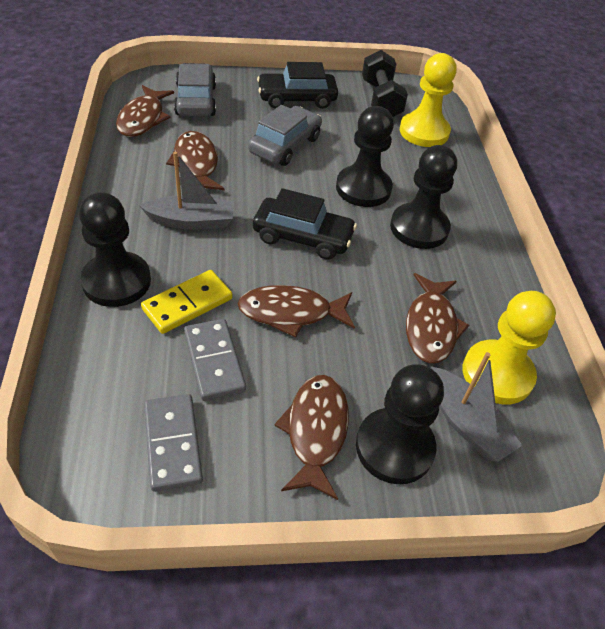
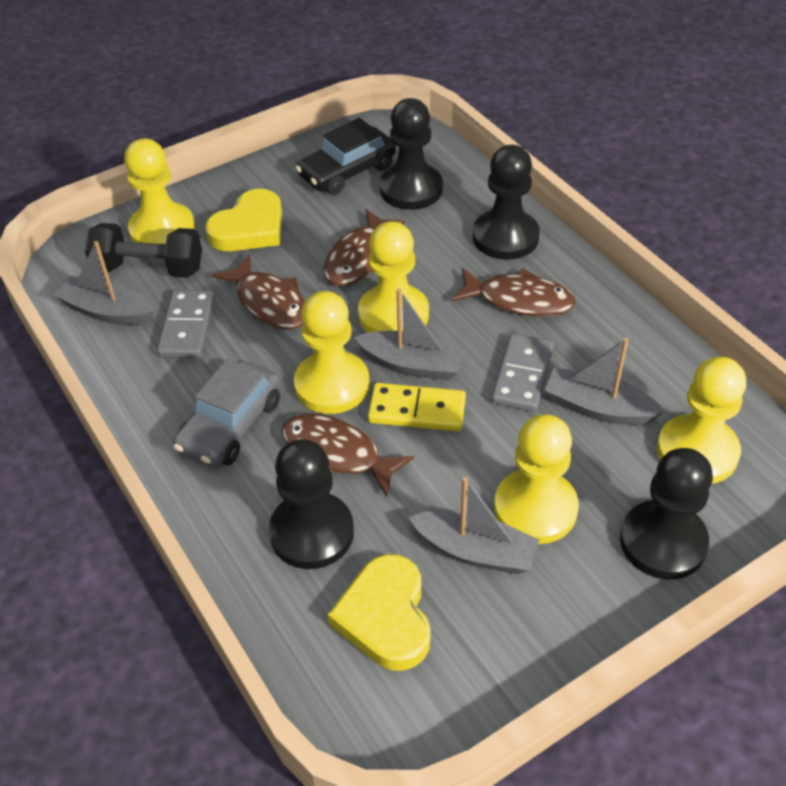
black car: 2 -> 1
brown fish: 5 -> 4
grey boat: 2 -> 4
grey car: 2 -> 1
yellow heart: 0 -> 2
yellow pawn: 2 -> 5

